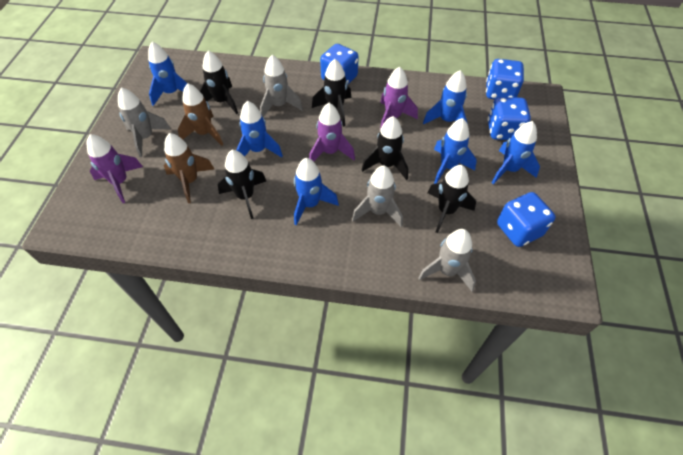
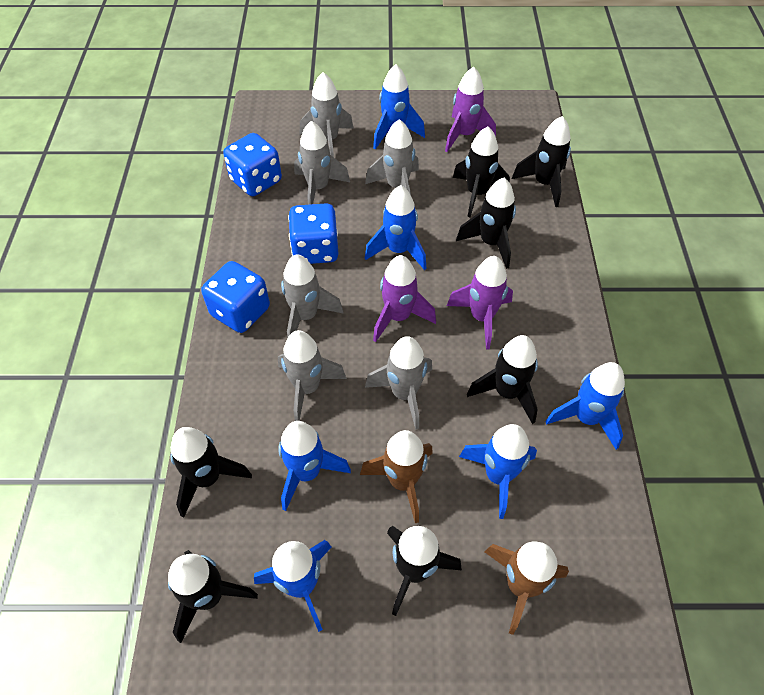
black rocket: 5 -> 7
blue dice: 4 -> 3
grey rocket: 4 -> 6

